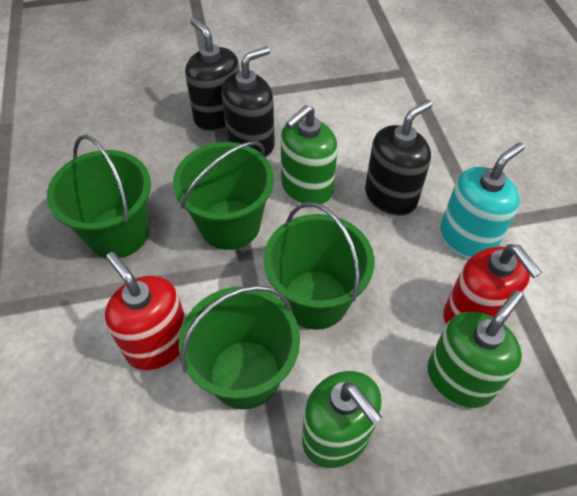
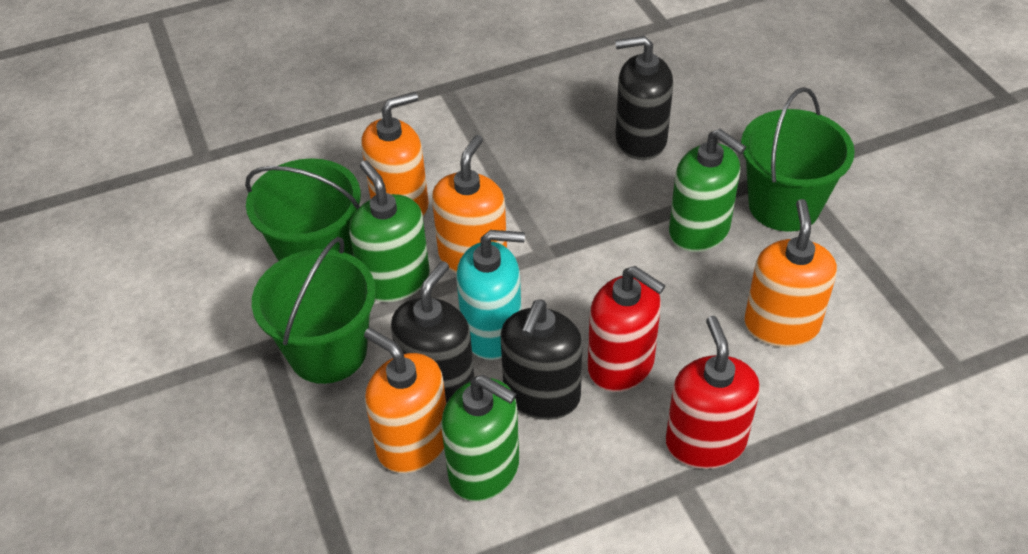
green bucket: 4 -> 3
orange soap dispenser: 0 -> 4

